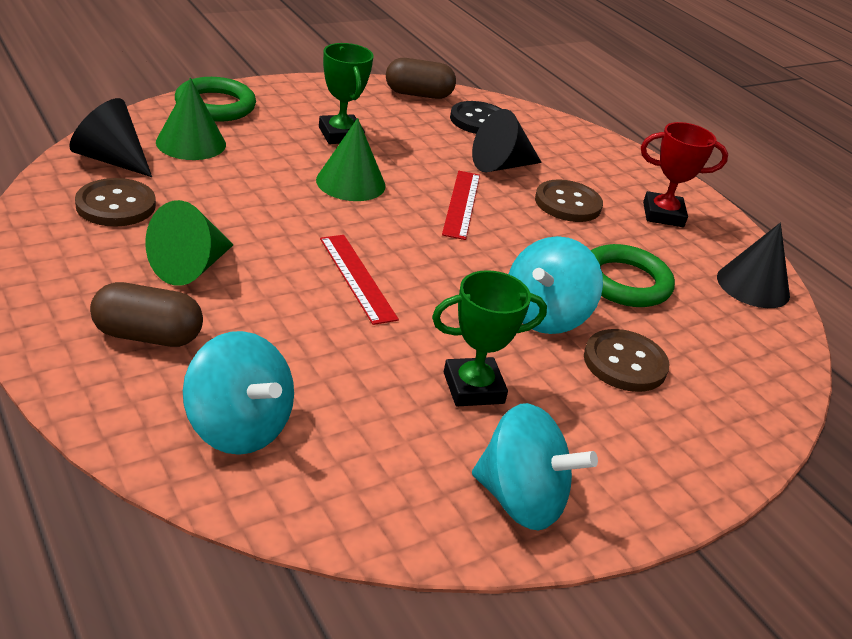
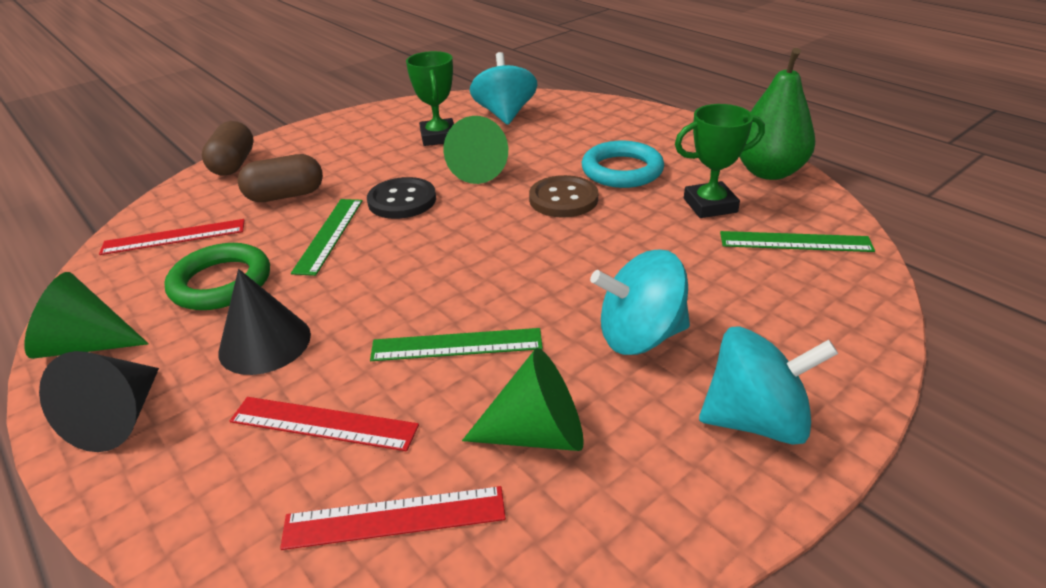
black cone: 3 -> 2
brown button: 3 -> 1
green pear: 0 -> 1
green ring: 2 -> 1
green ruler: 0 -> 3
red ruler: 2 -> 3
red trophy: 1 -> 0
turquoise ring: 0 -> 1

